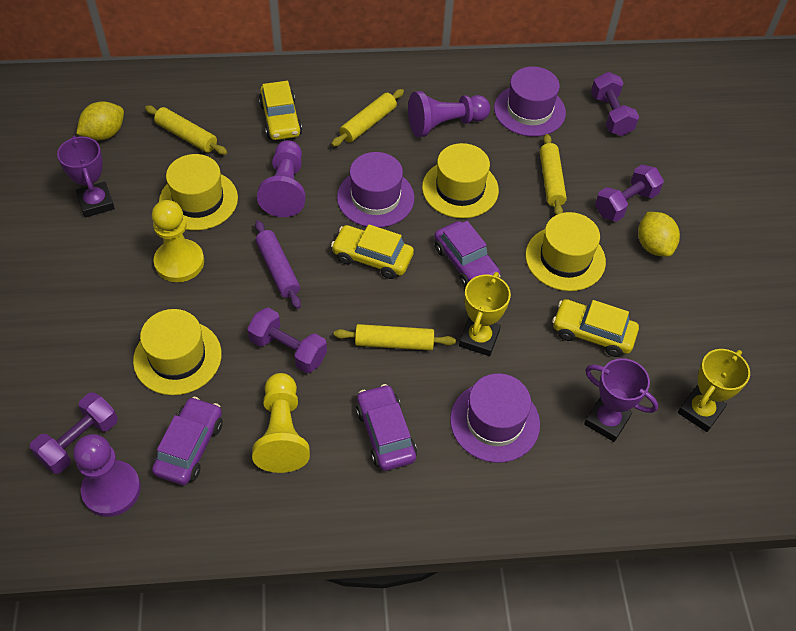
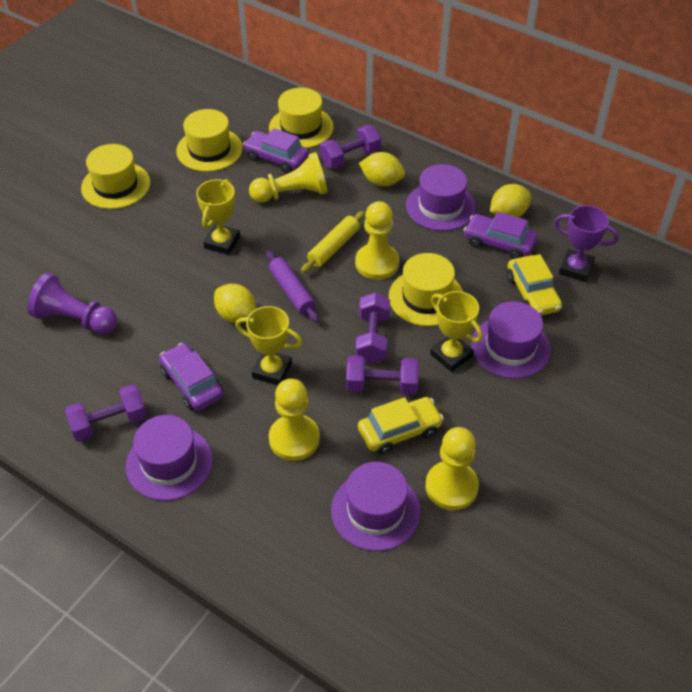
purple hat: 3 -> 4
purple pawn: 3 -> 1
purple trophy: 2 -> 1
yellow car: 3 -> 2
yellow lemon: 2 -> 3
yellow pawn: 2 -> 4
yellow rolling pin: 4 -> 1
yellow trophy: 2 -> 3

